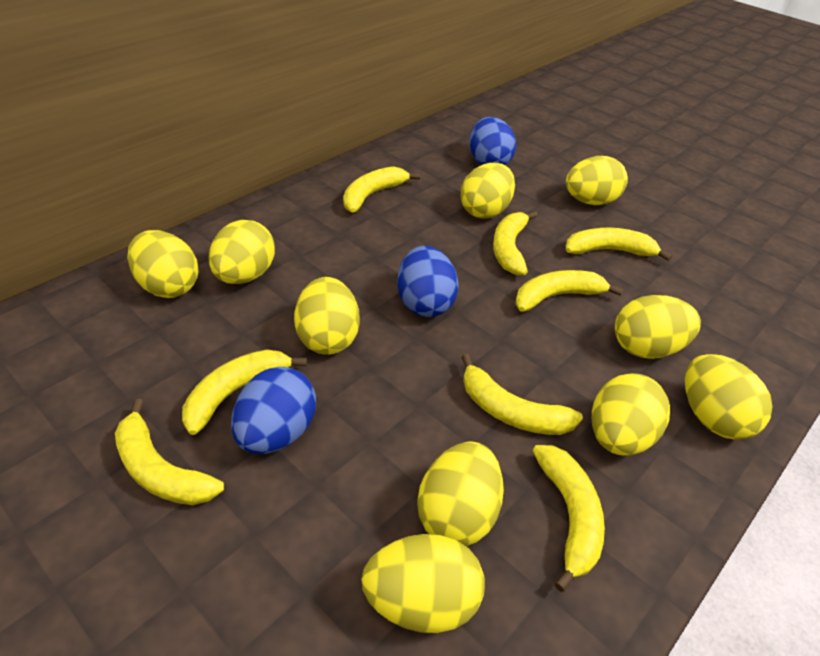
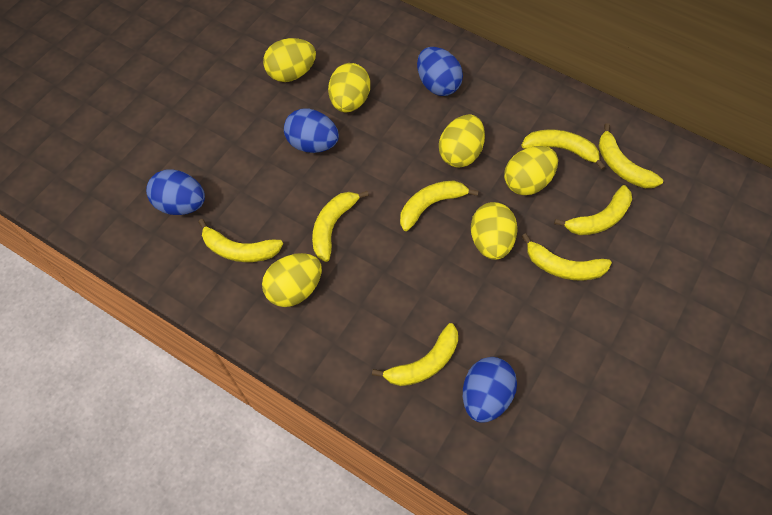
blue egg: 3 -> 4
yellow egg: 10 -> 6

